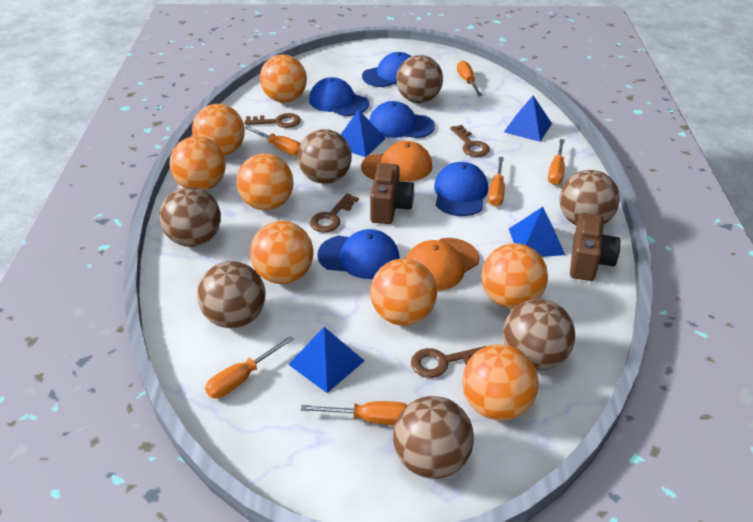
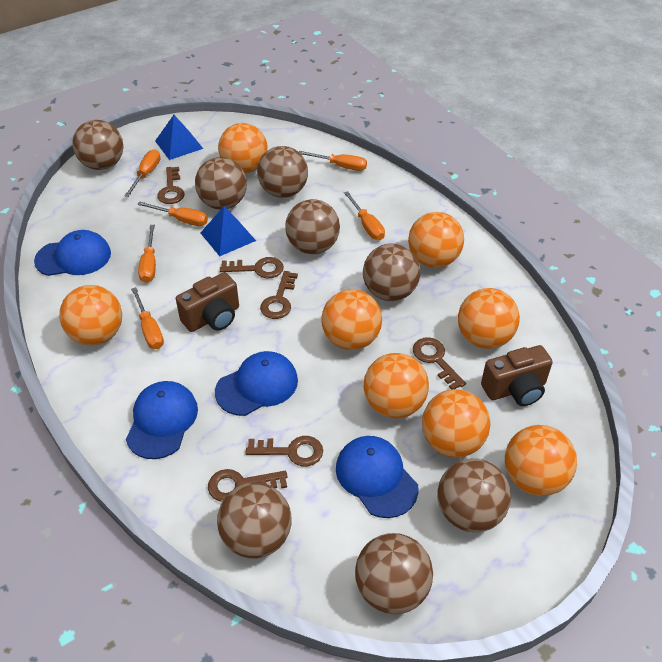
blue cap: 5 -> 4
blue pyramid: 4 -> 2
brown ball: 7 -> 8
brown key: 4 -> 6
orange cap: 2 -> 0

